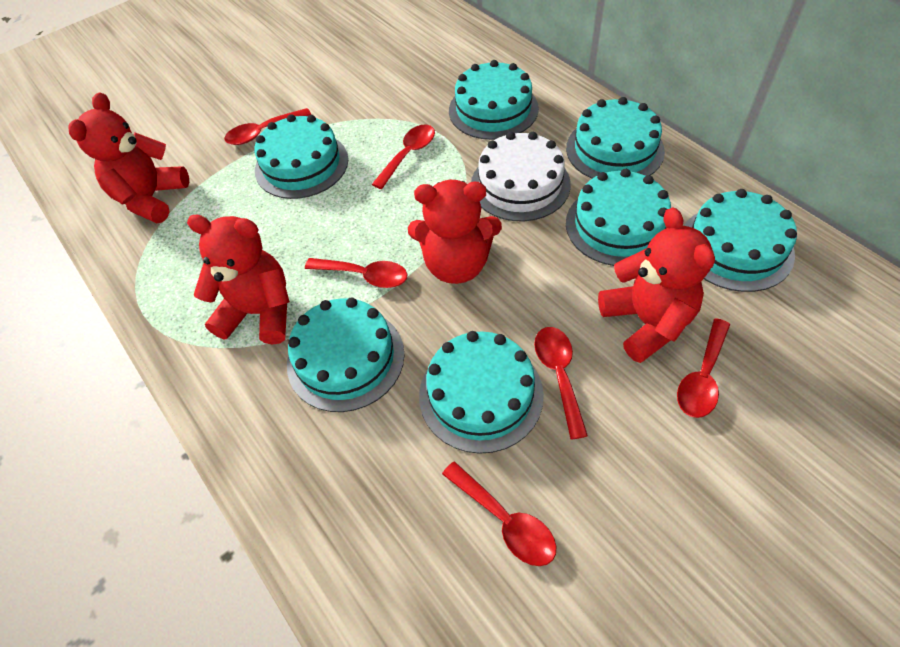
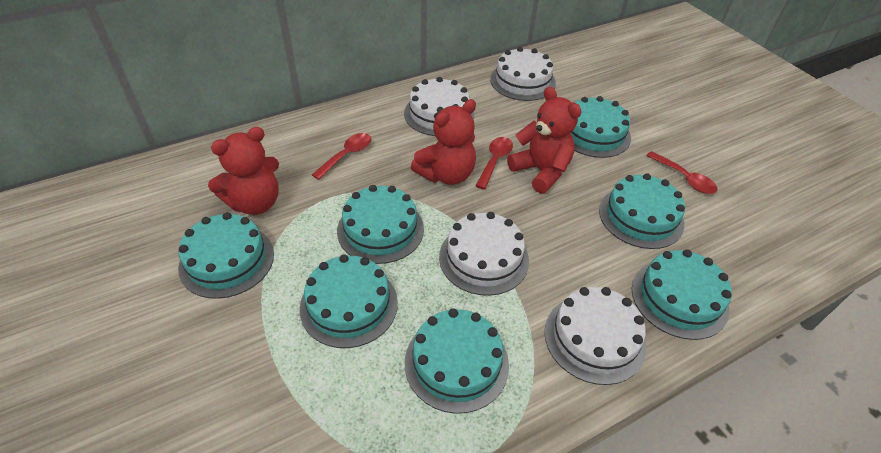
red spoon: 6 -> 3
red teddy bear: 4 -> 3
white cake: 1 -> 4

